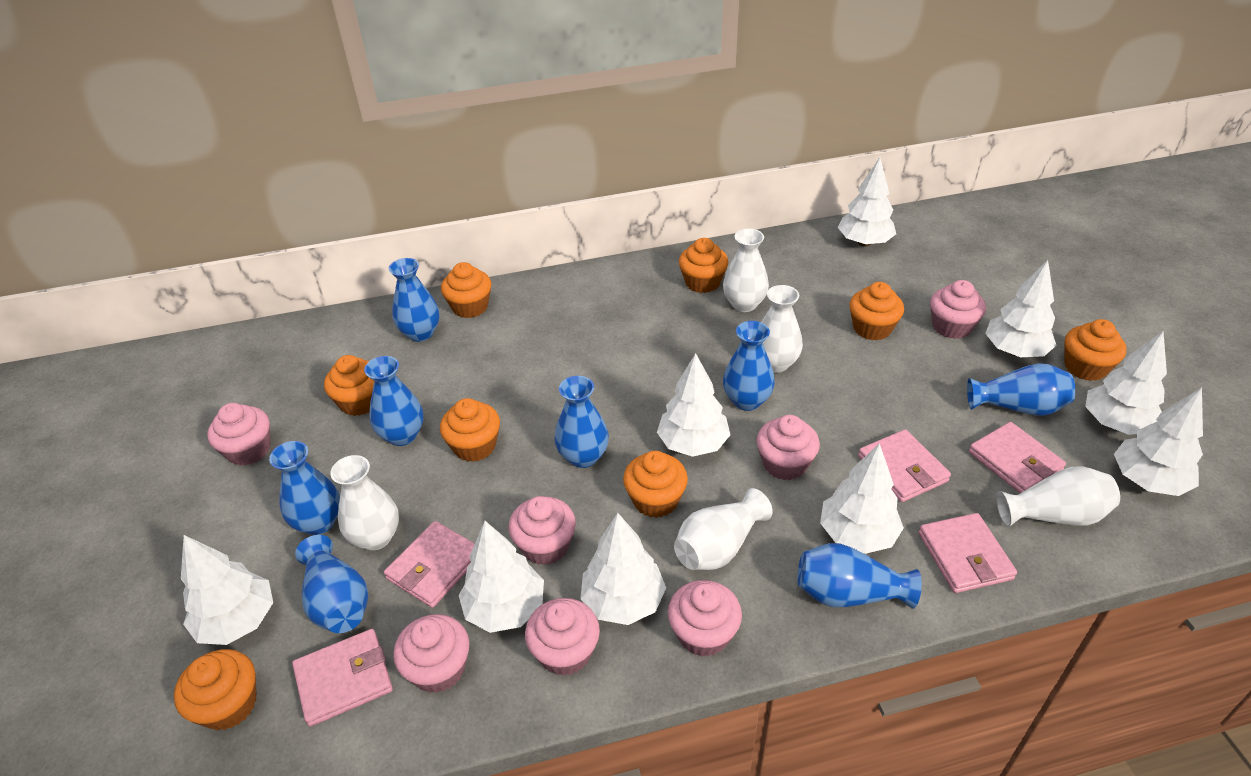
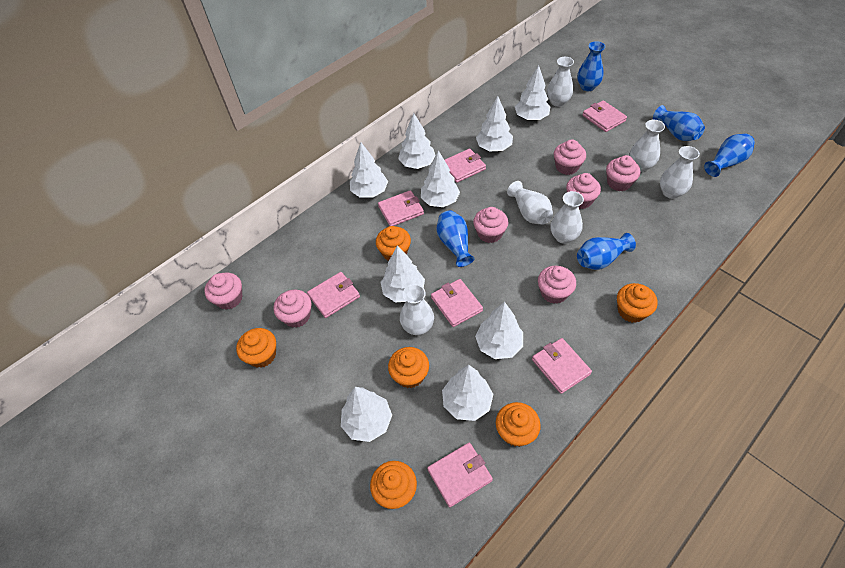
blue vase: 8 -> 5
orange cupcake: 8 -> 6
pink wallet: 5 -> 7
white vase: 5 -> 6

